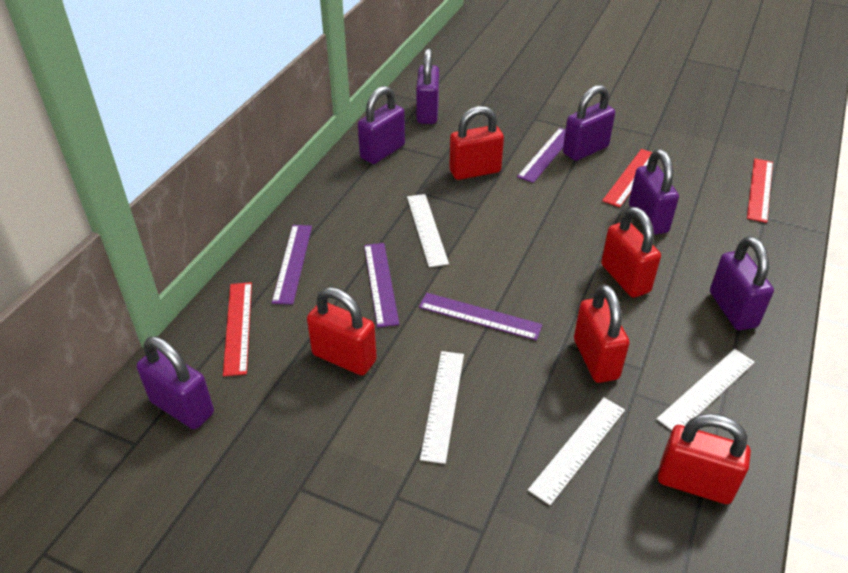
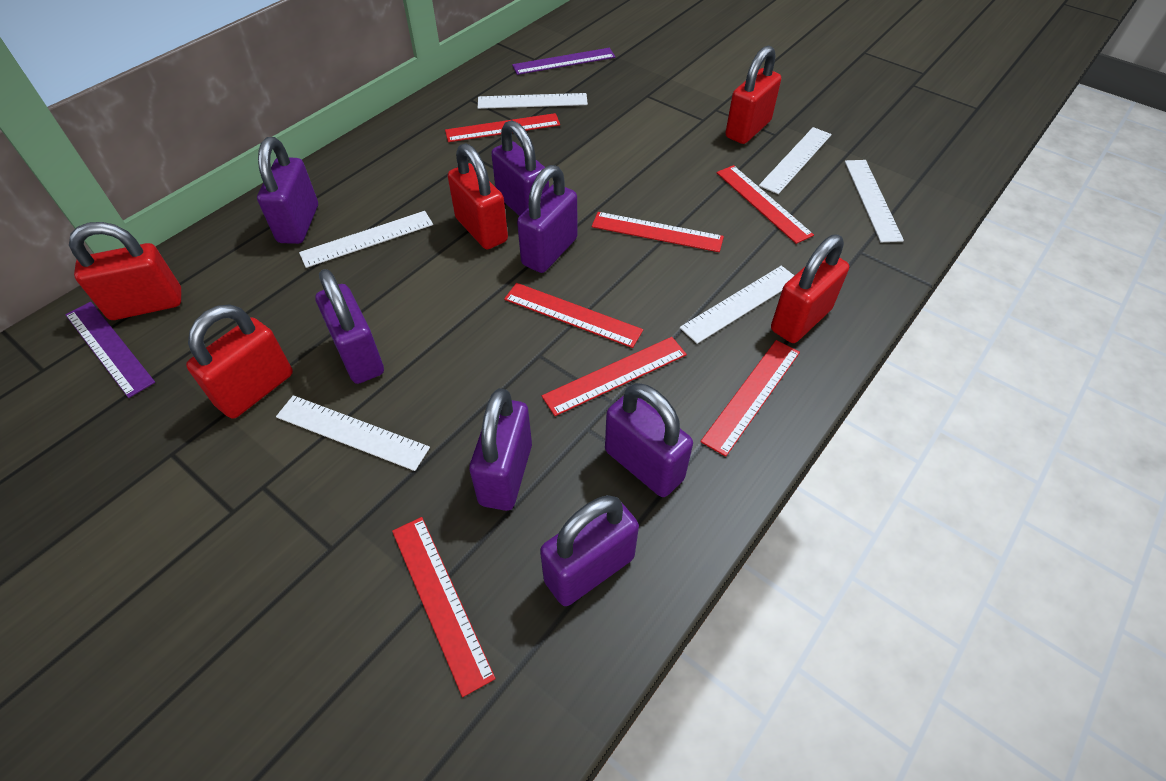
purple padlock: 6 -> 7
purple ruler: 4 -> 2
red ruler: 3 -> 7
white ruler: 4 -> 6

